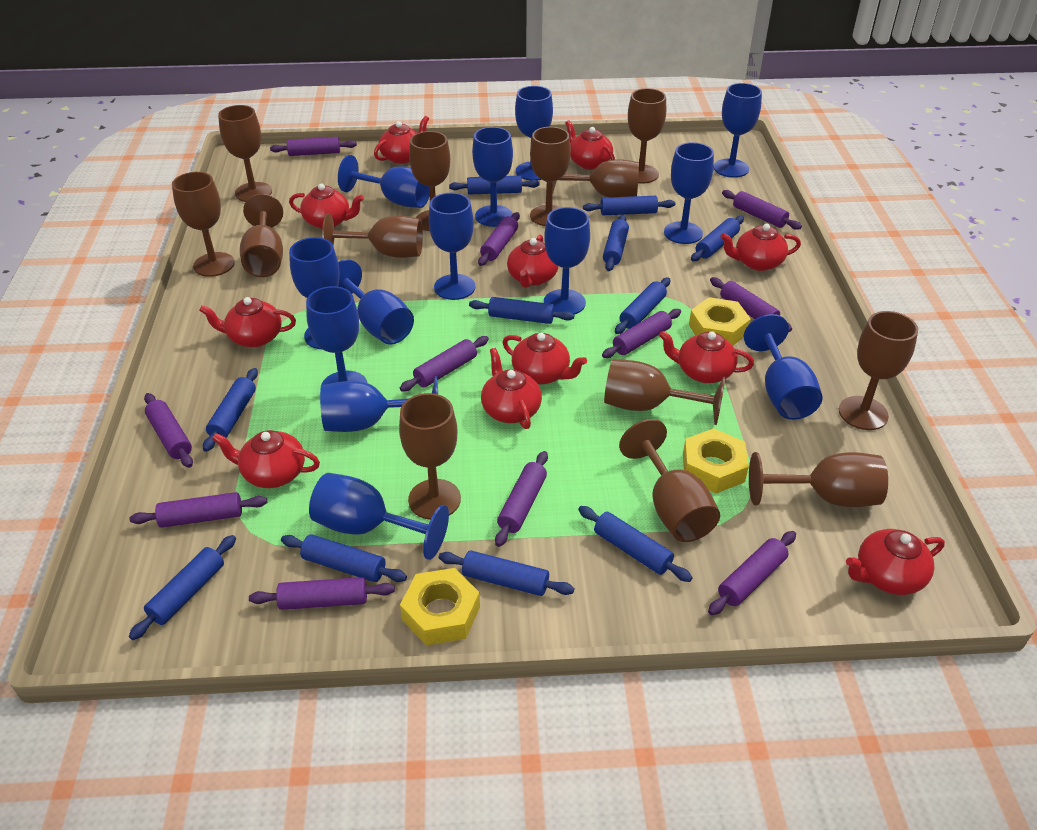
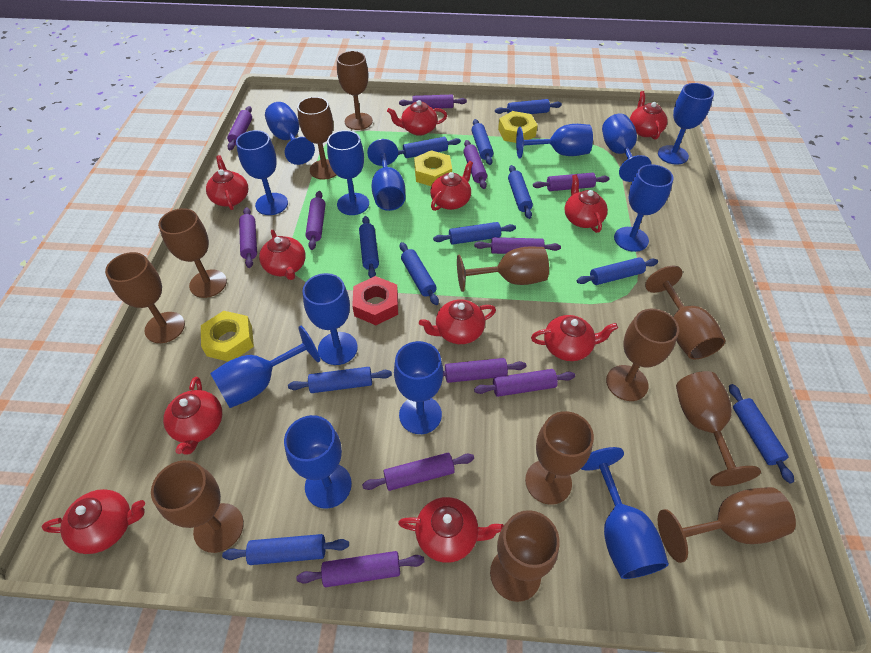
brown goblet: 13 -> 12
red nut: 0 -> 1

